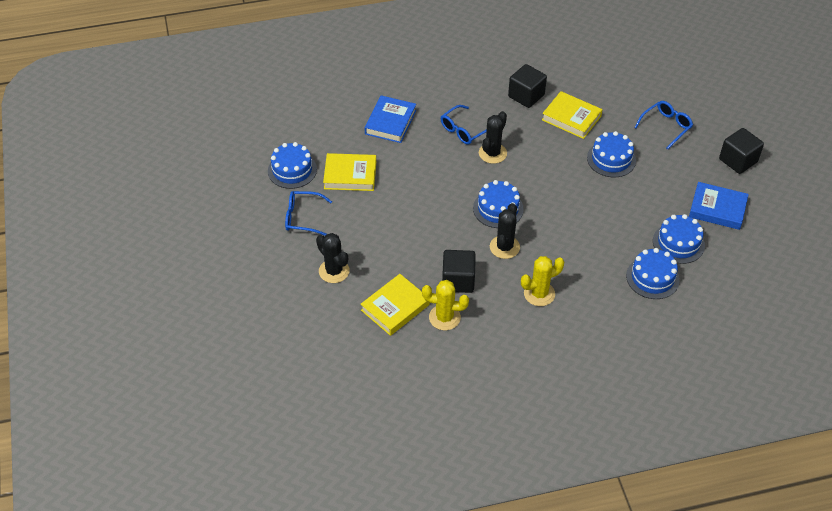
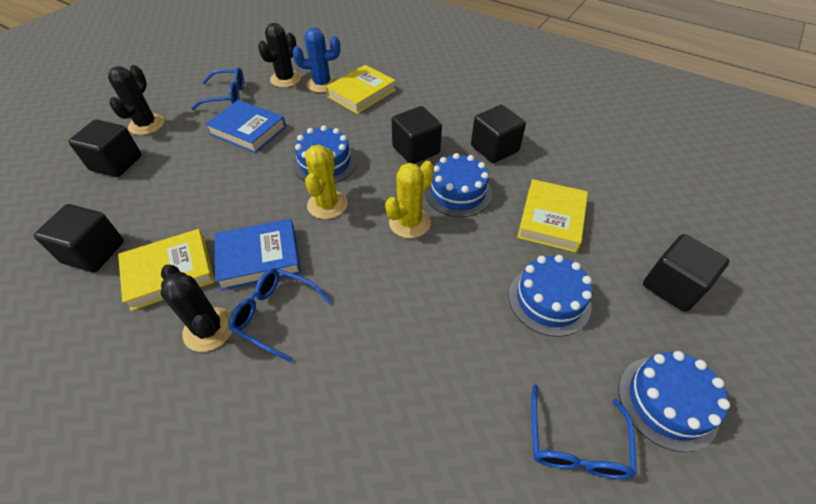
black cube: 3 -> 5
blue cactus: 0 -> 1
blue cake: 5 -> 4

